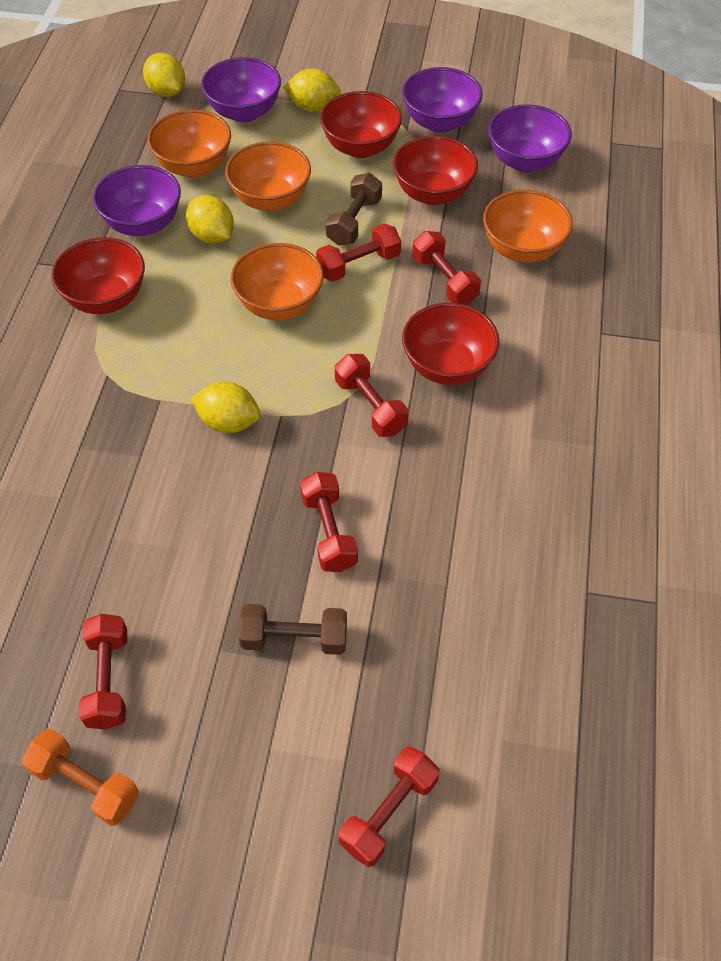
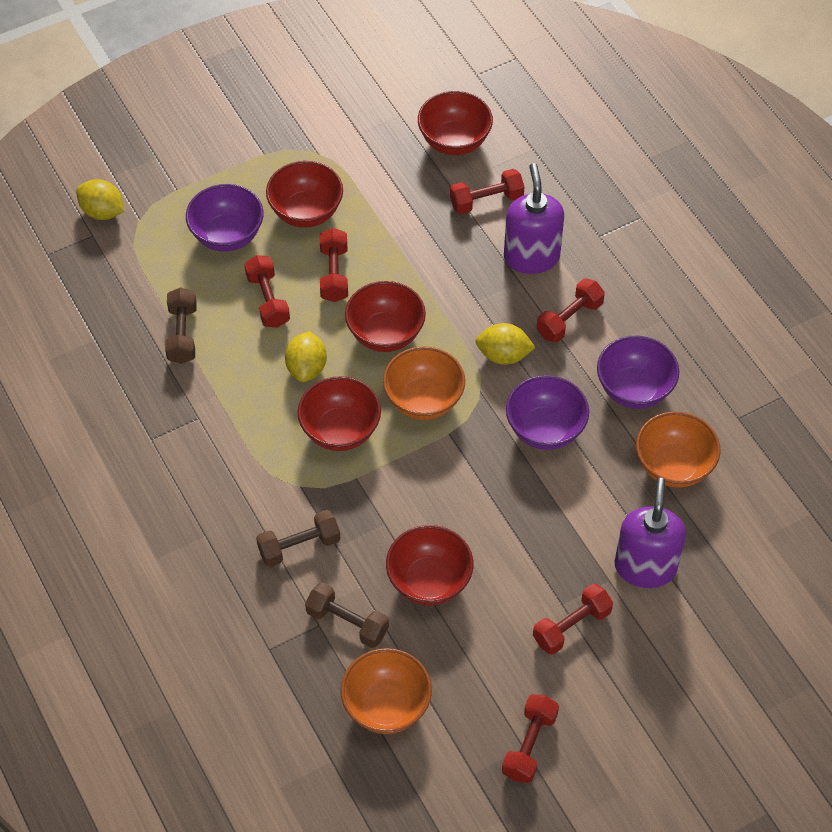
brown dumbbell: 2 -> 3
orange bowl: 4 -> 3
orange dumbbell: 1 -> 0
purple bowl: 4 -> 3
purple soap dispenser: 0 -> 2
red bowl: 4 -> 5
yellow lemon: 4 -> 3

